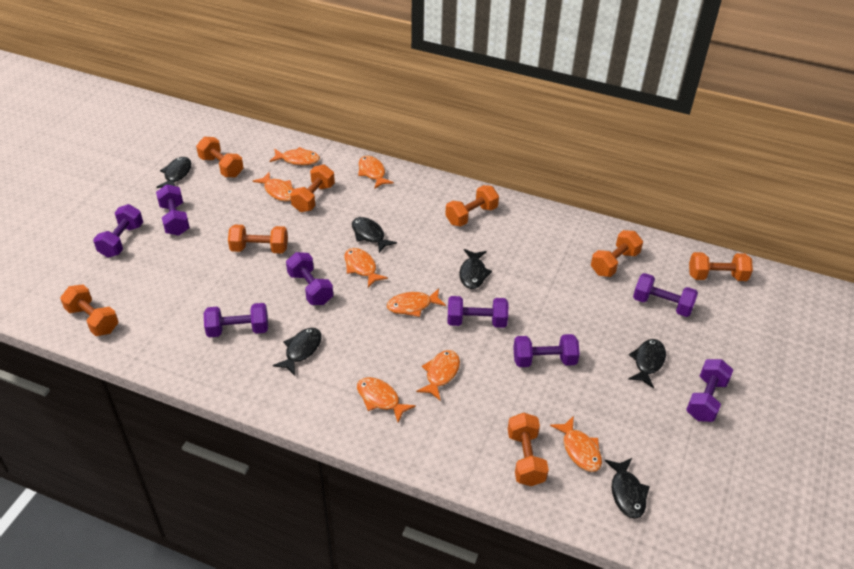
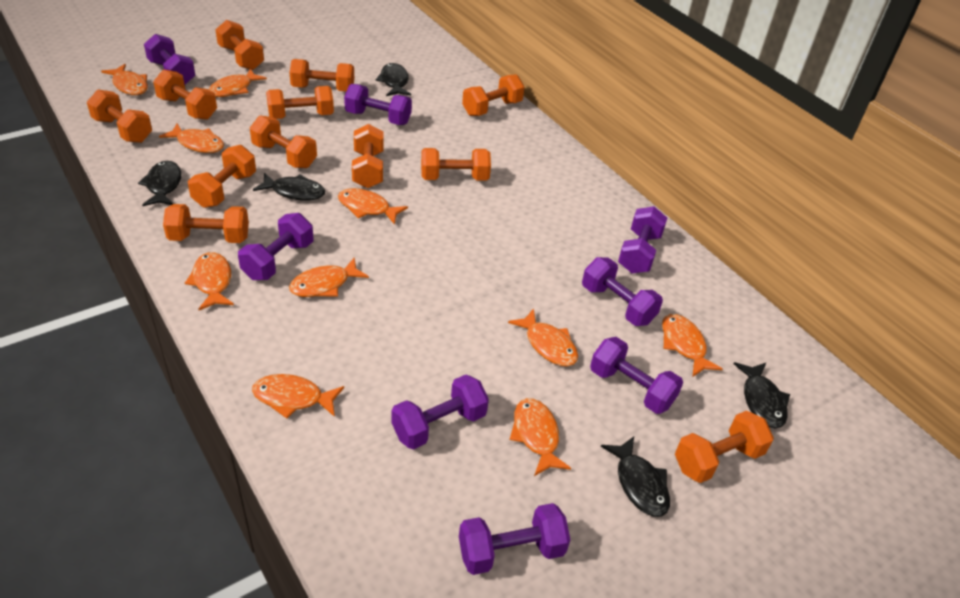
black fish: 6 -> 5
orange dumbbell: 8 -> 12
orange fish: 8 -> 10

